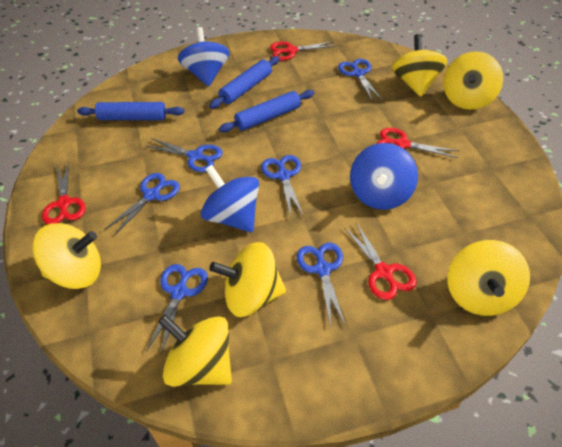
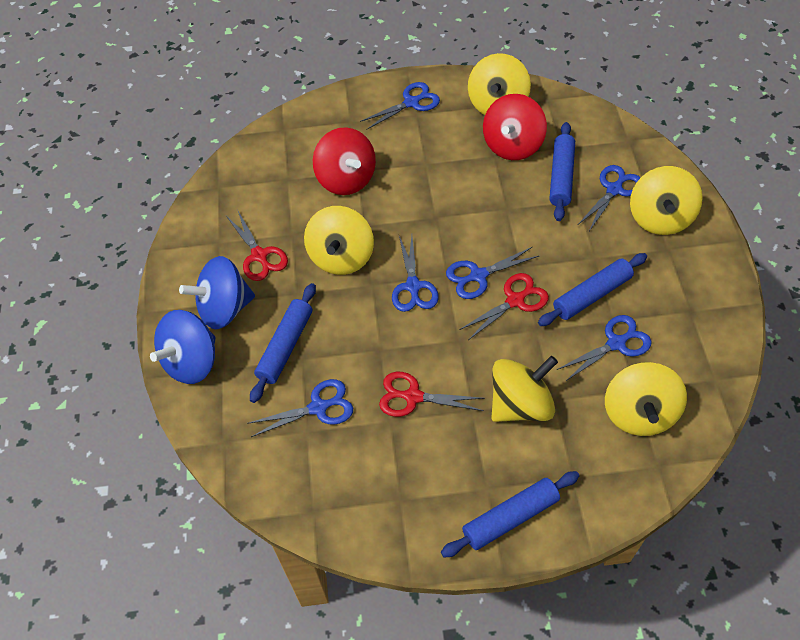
blue rolling pin: 3 -> 4
blue spinning top: 3 -> 2
red scissors: 4 -> 3
red spinning top: 0 -> 2
yellow spinning top: 6 -> 5

